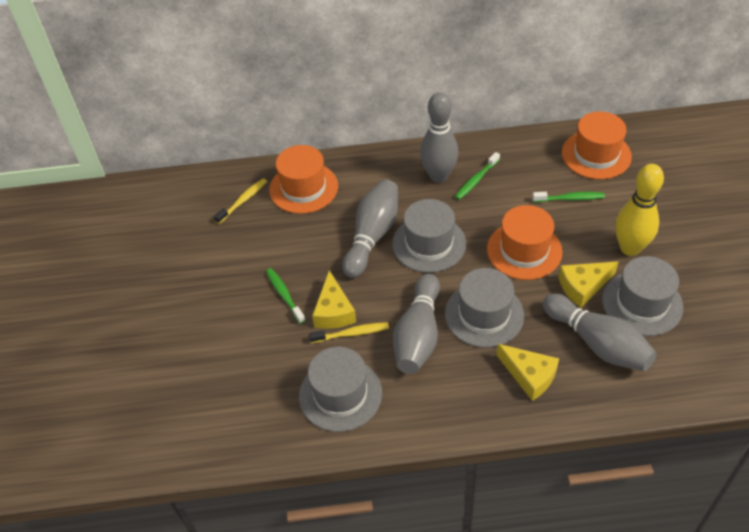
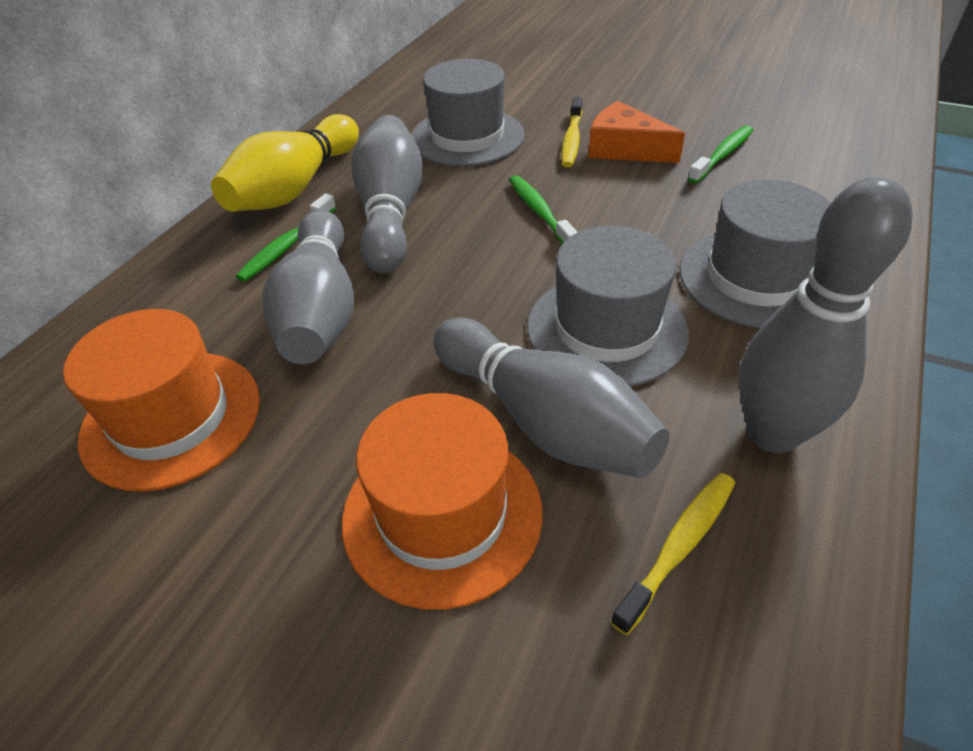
grey hat: 4 -> 3
orange cheese: 0 -> 1
orange hat: 3 -> 2
yellow cheese: 3 -> 0

